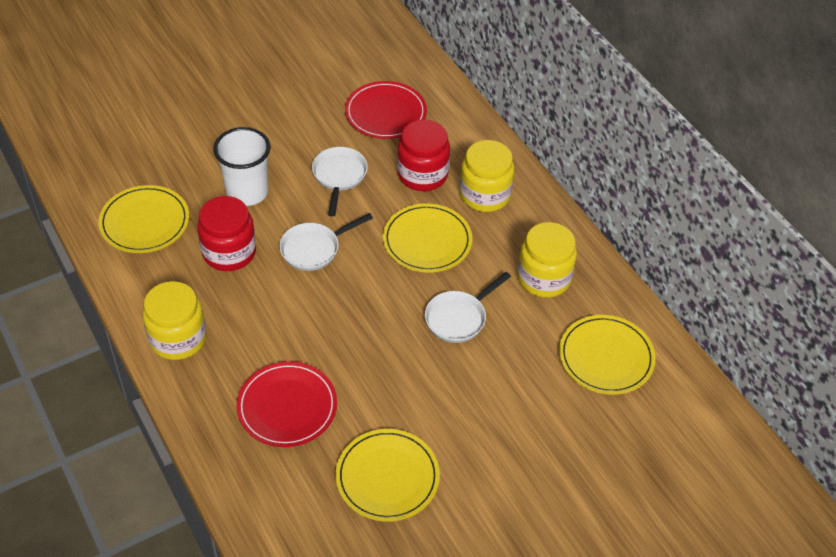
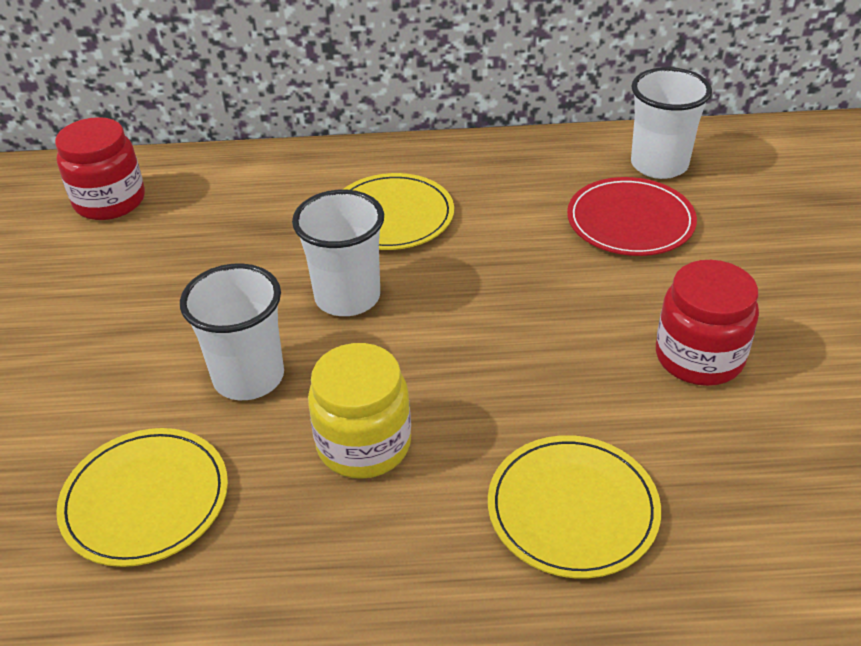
red plate: 2 -> 1
white cup: 1 -> 3
white pan: 3 -> 0
yellow jar: 3 -> 1
yellow plate: 4 -> 3

